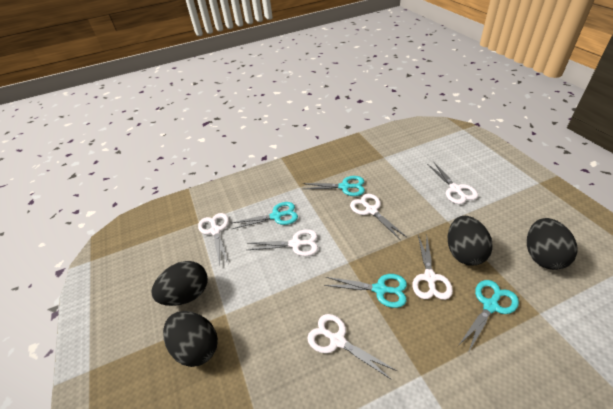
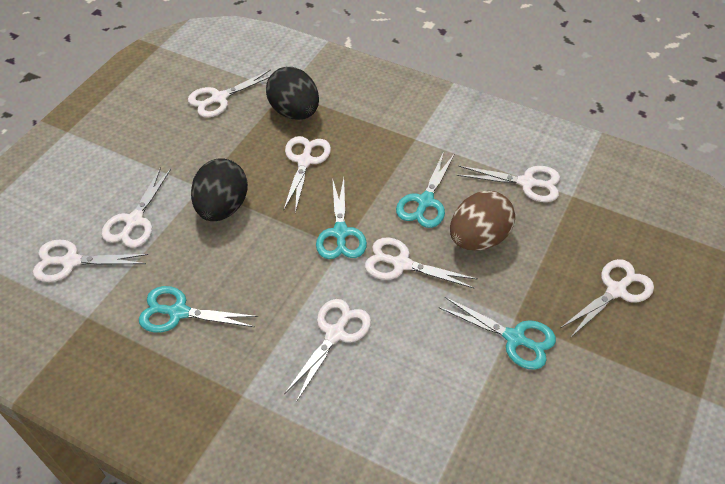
black egg: 4 -> 2
brown egg: 0 -> 1
white scissors: 6 -> 8

